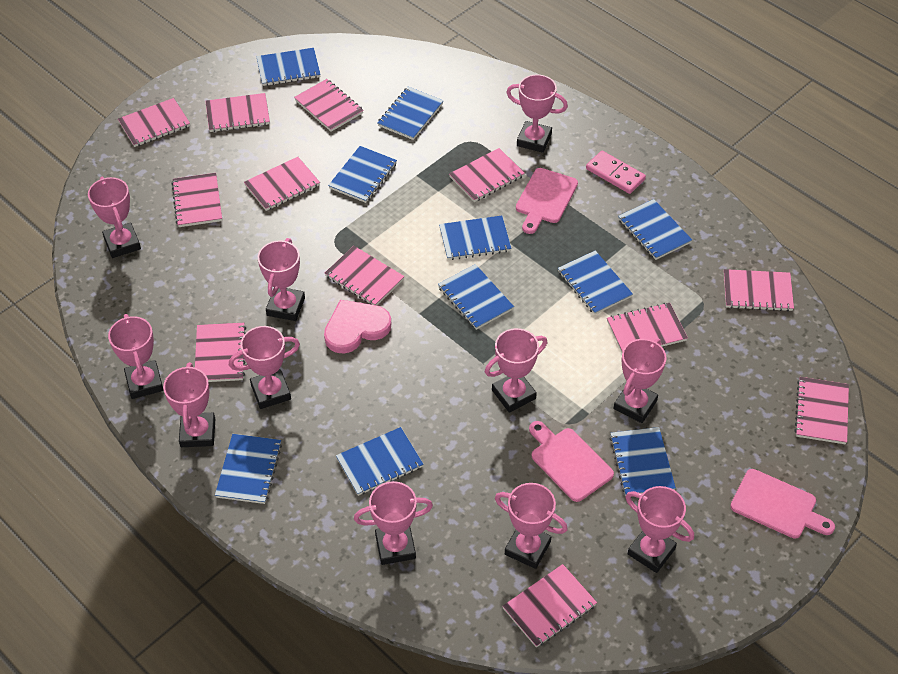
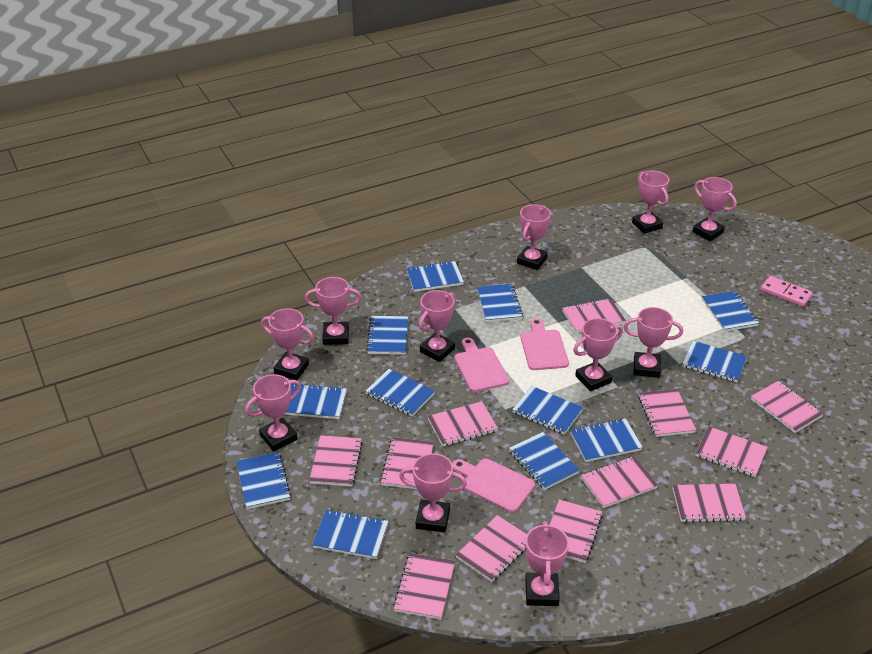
blue notebook: 10 -> 12
pink heart: 1 -> 0

